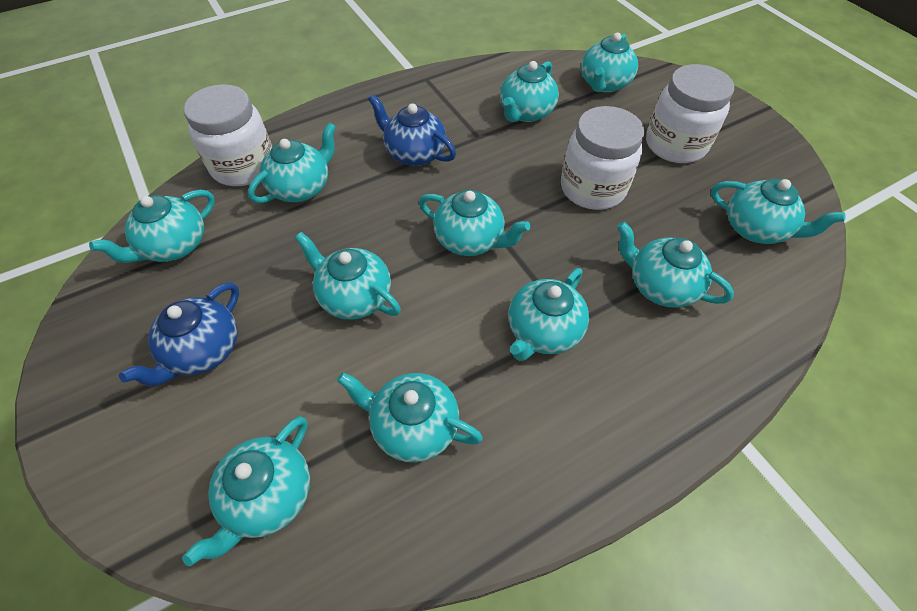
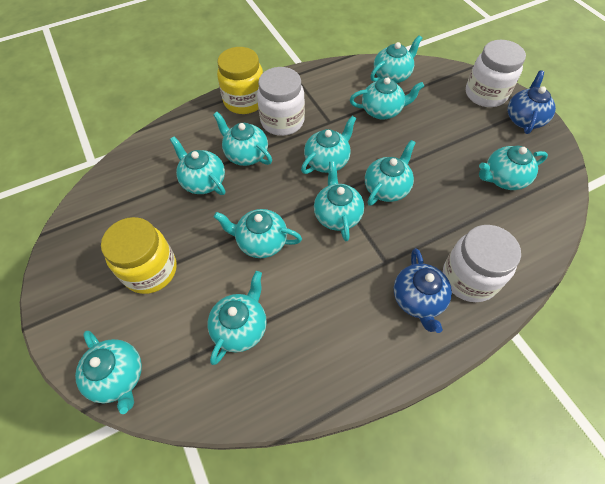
yellow jar: 0 -> 2

